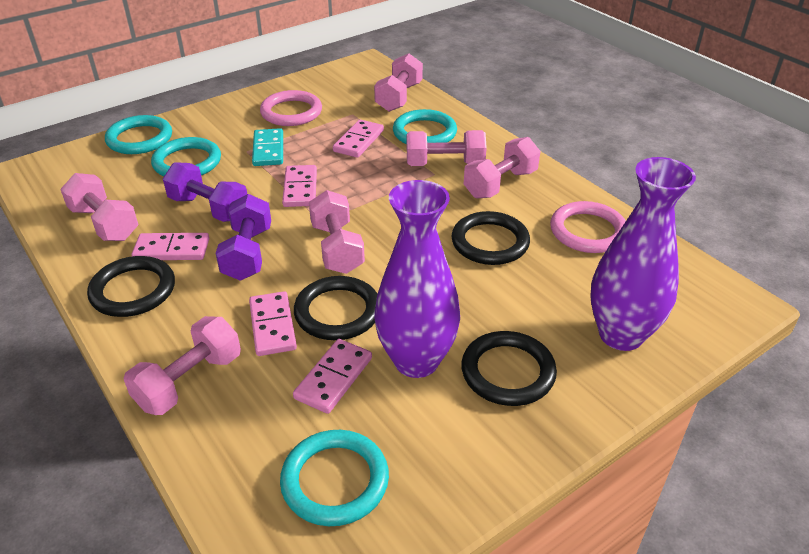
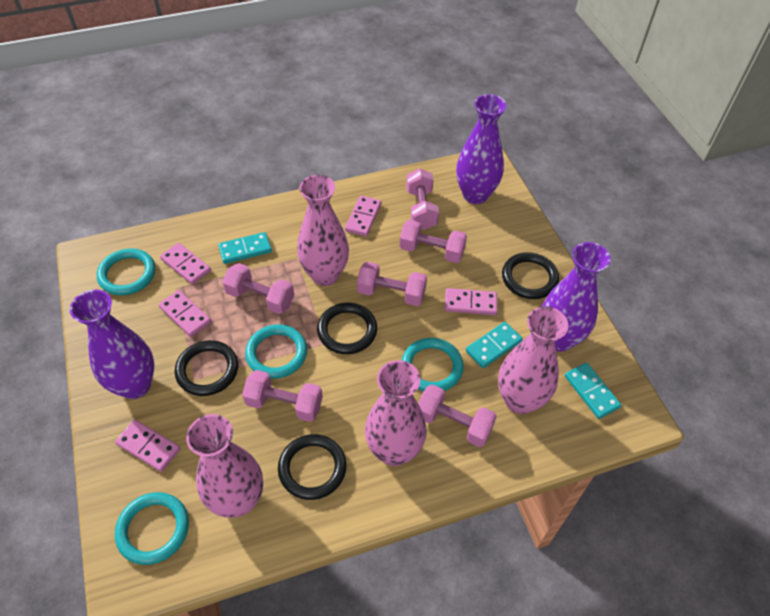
pink ring: 2 -> 0
pink vase: 0 -> 4
purple dumbbell: 2 -> 0
purple vase: 2 -> 3
turquoise domino: 1 -> 3

